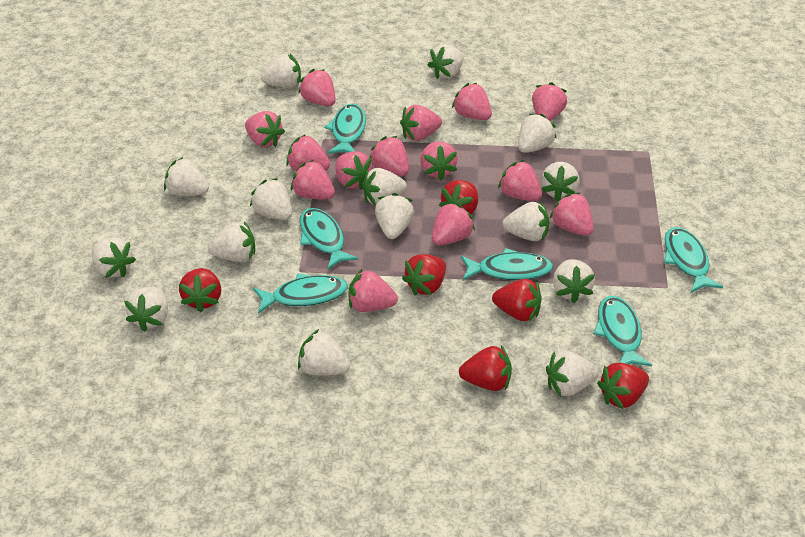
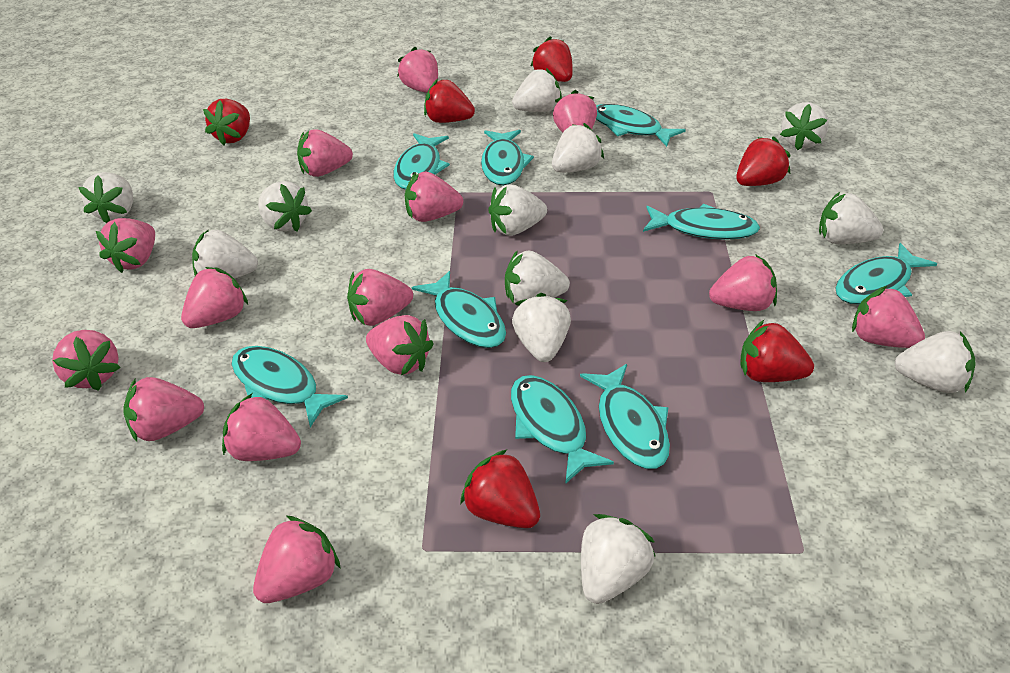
turquoise fish: 6 -> 9
white strawberry: 15 -> 12

